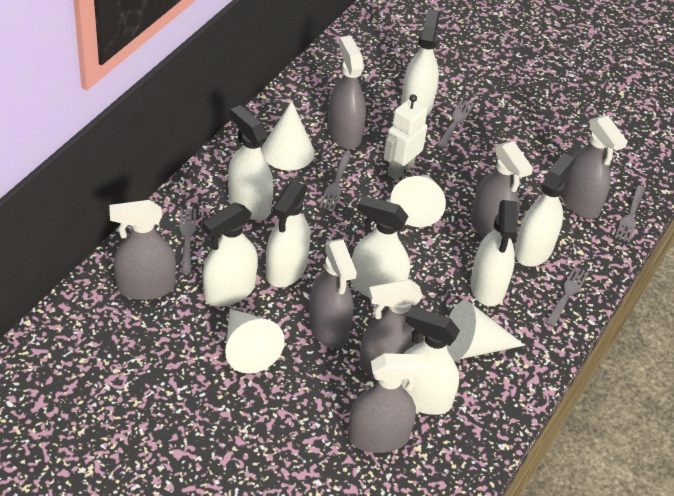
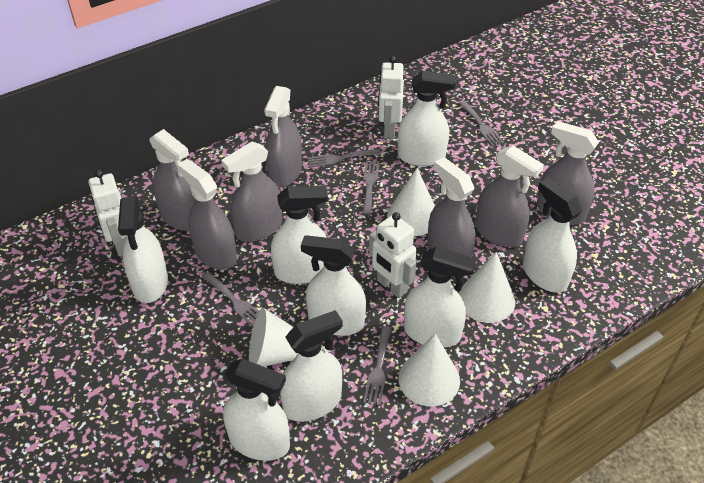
white robot: 1 -> 3

